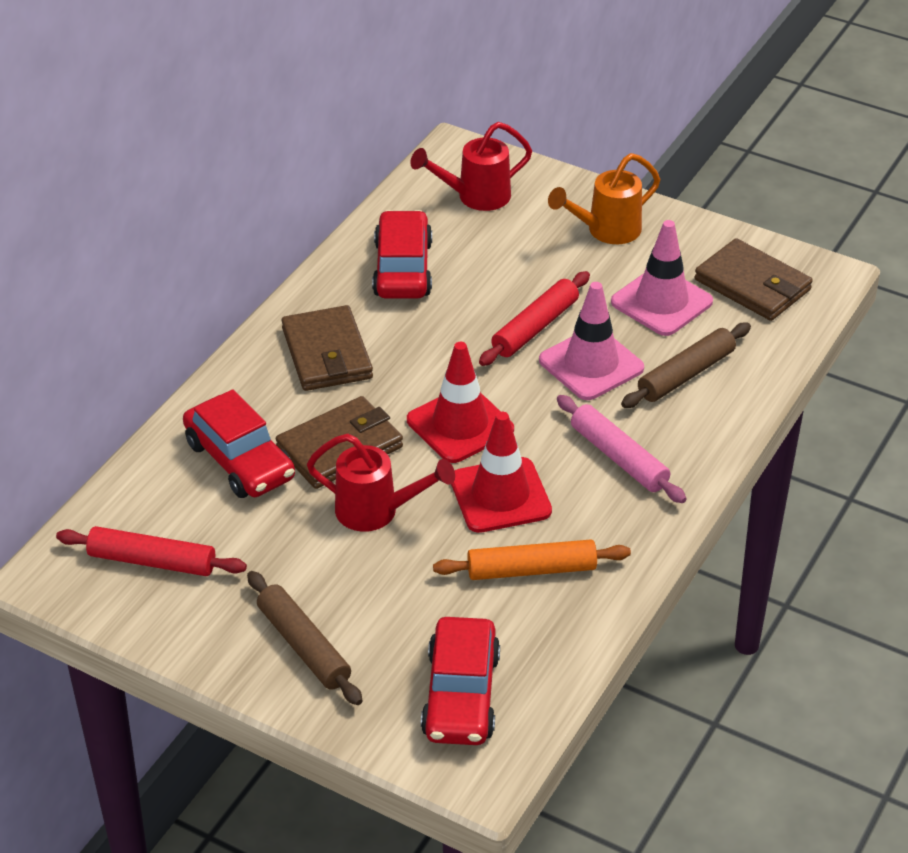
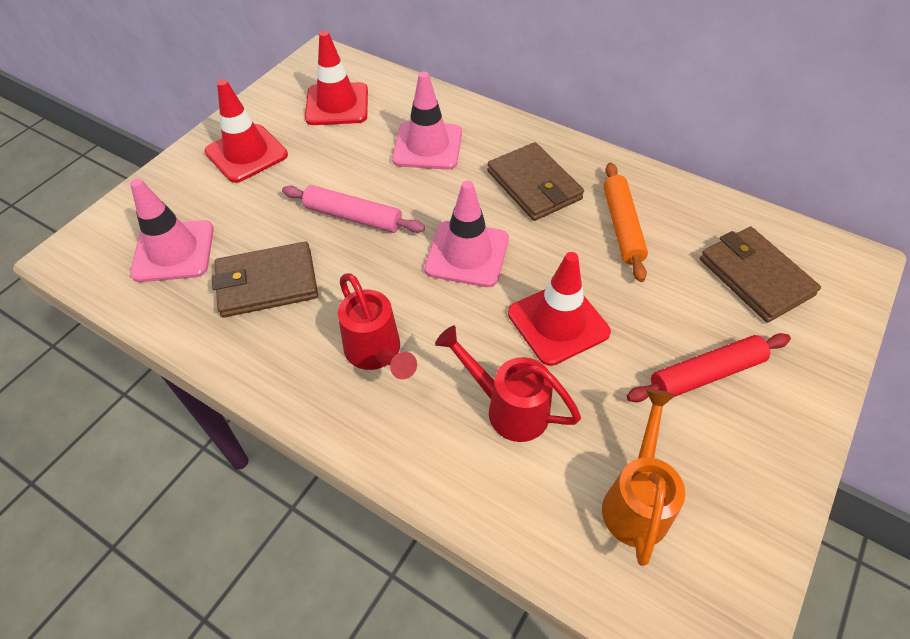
brown rolling pin: 2 -> 0
pink traffic cone: 2 -> 3
red car: 3 -> 0
red rolling pin: 2 -> 1
red traffic cone: 2 -> 3

